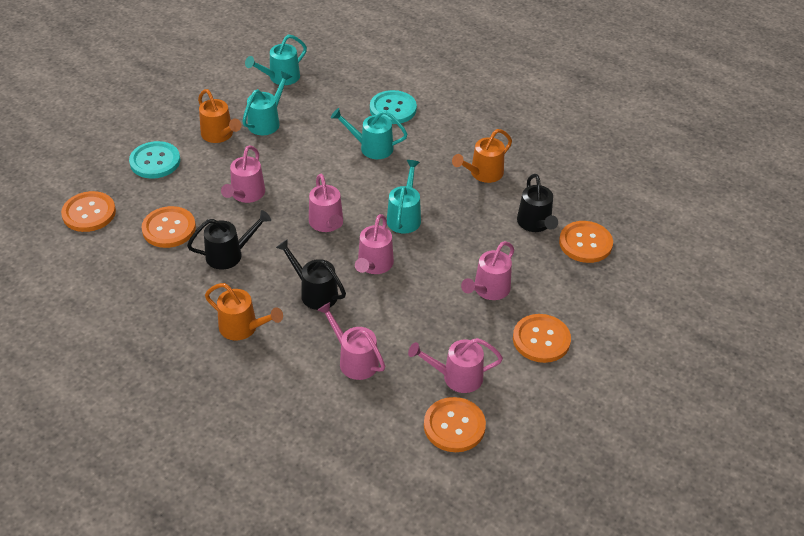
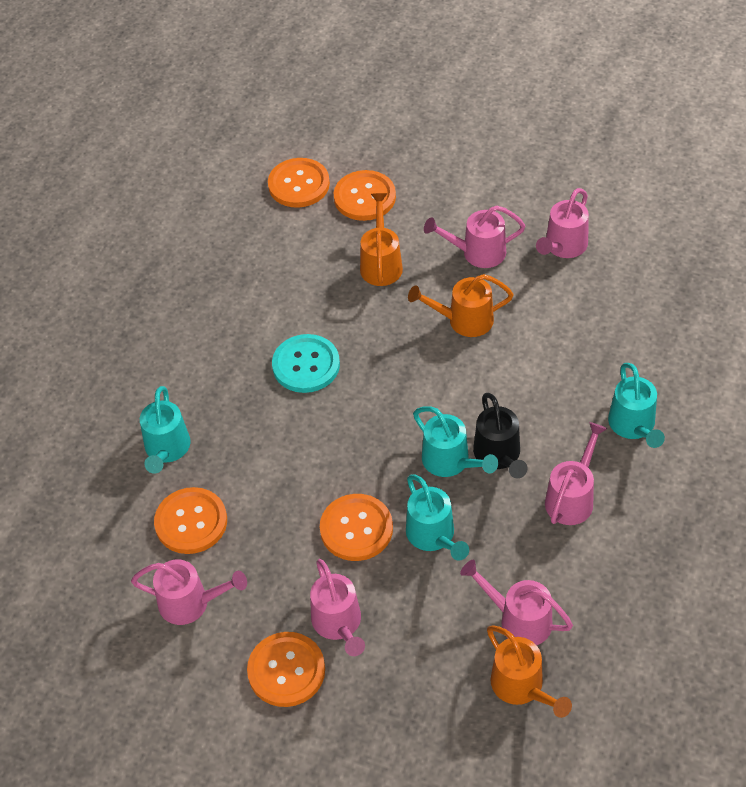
black watering can: 3 -> 1
turquoise button: 2 -> 1

